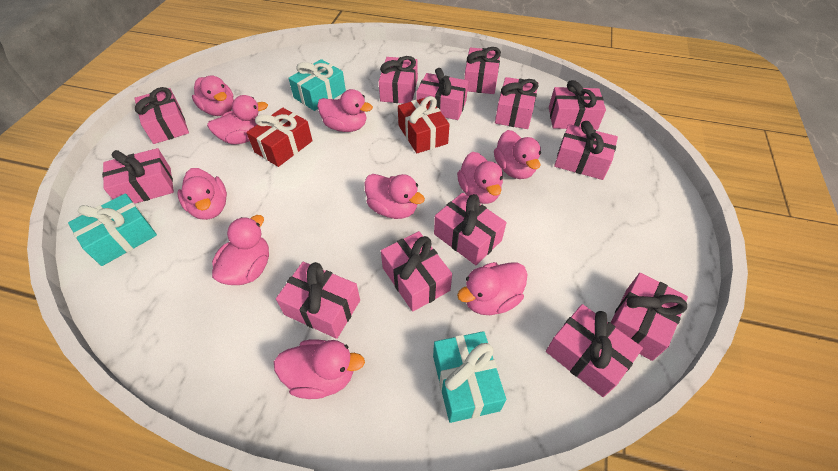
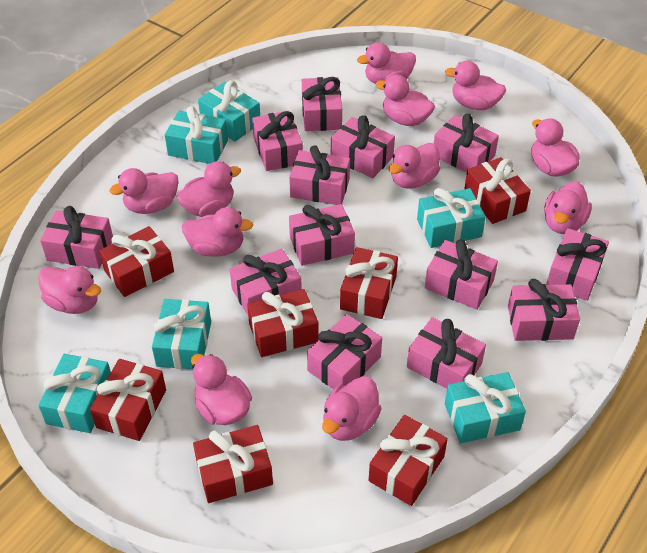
pink duck: 10 -> 12
red gift: 2 -> 7
turquoise gift: 3 -> 6

